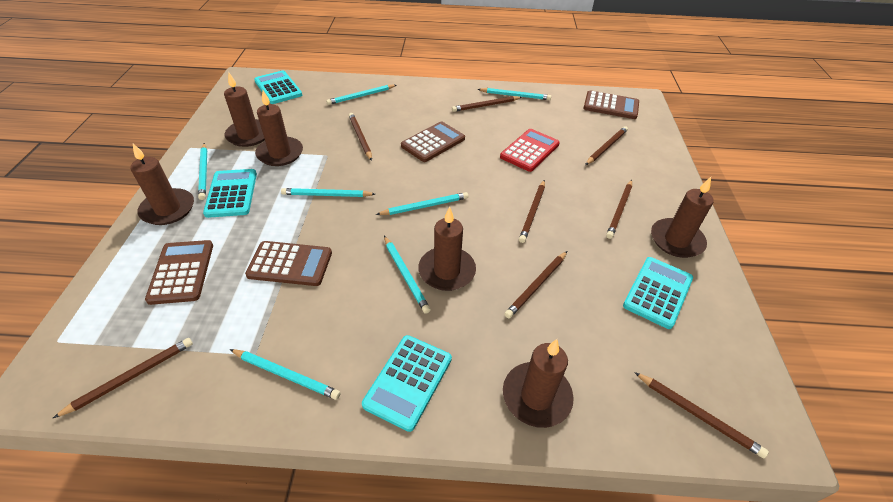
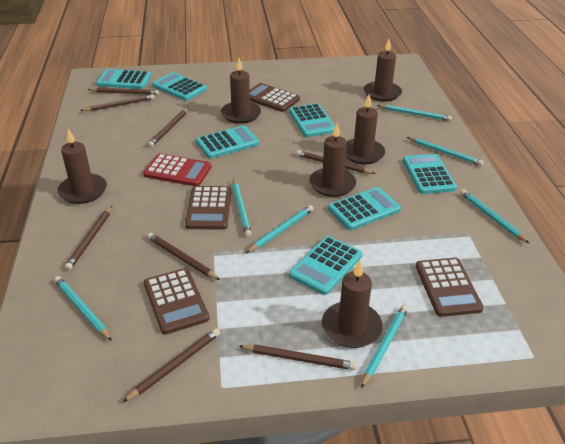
turquoise calculator: 4 -> 7

